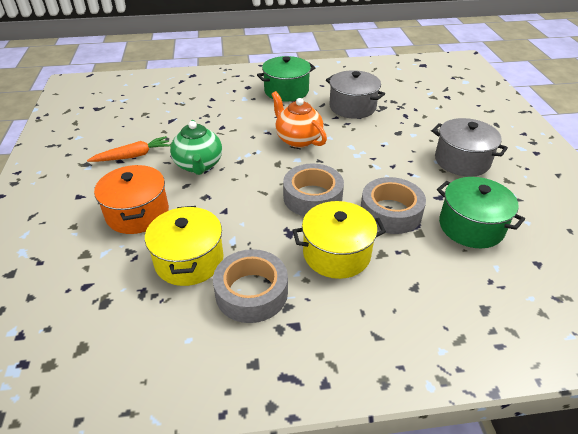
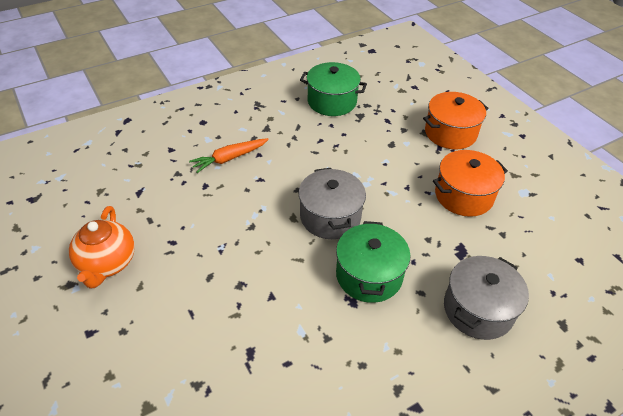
green teapot: 1 -> 0
grey tape: 3 -> 0
orange pot: 1 -> 2
yellow pot: 2 -> 0

